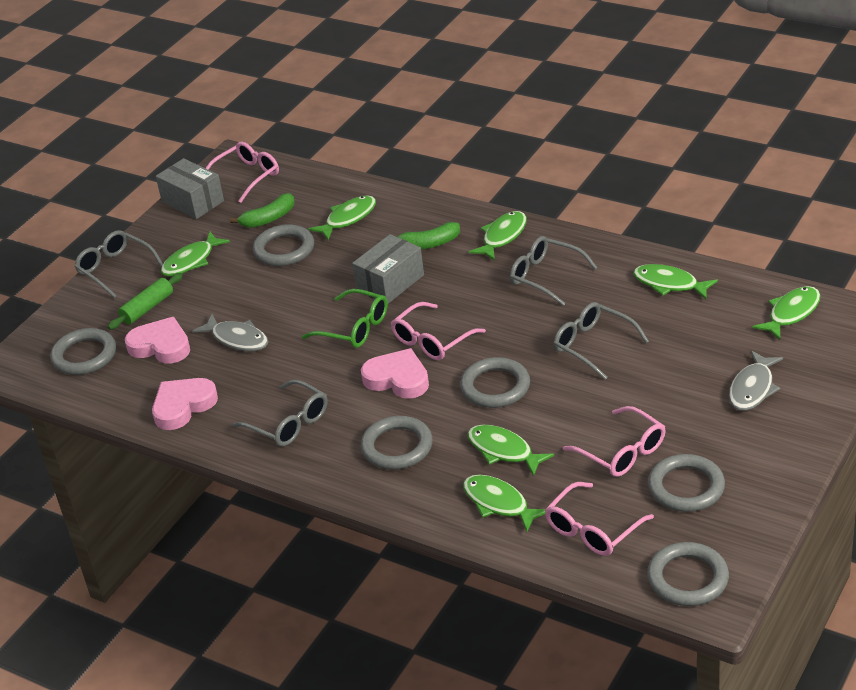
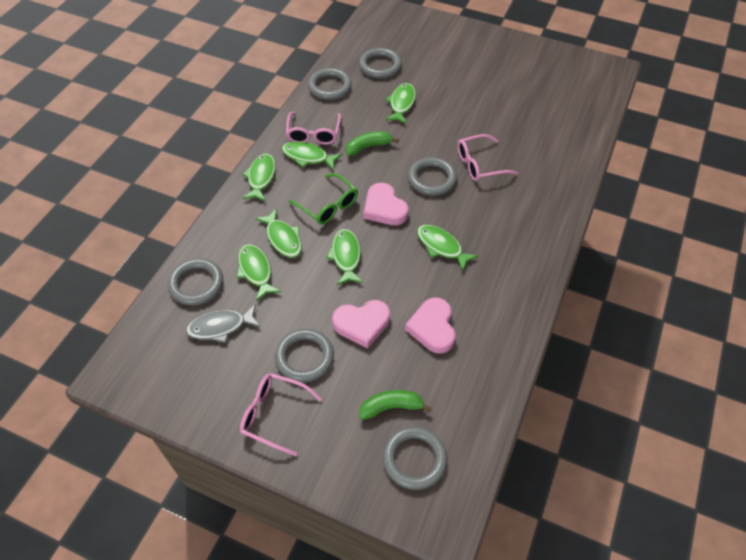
green rolling pin: 1 -> 0
grey box: 2 -> 0
grey fish: 2 -> 1
grey glasses: 4 -> 0
pink glasses: 4 -> 3

